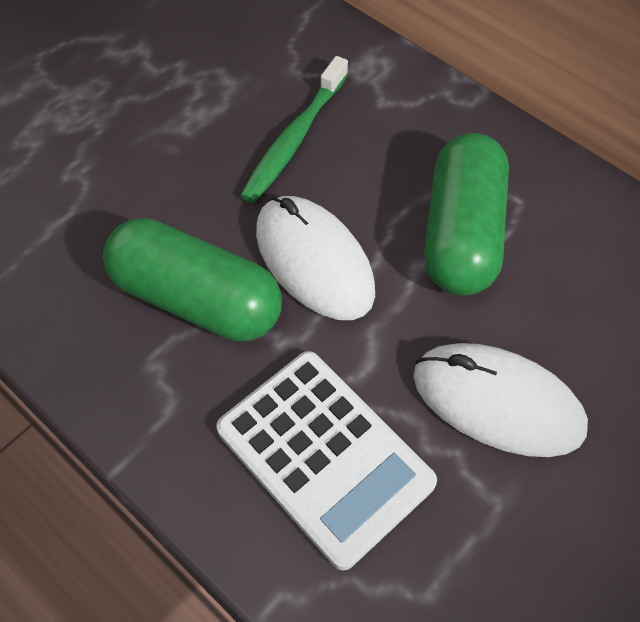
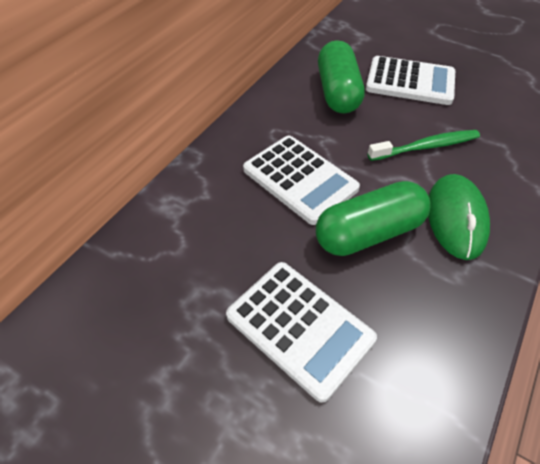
green mouse: 0 -> 1
white calculator: 1 -> 3
white mouse: 2 -> 0

